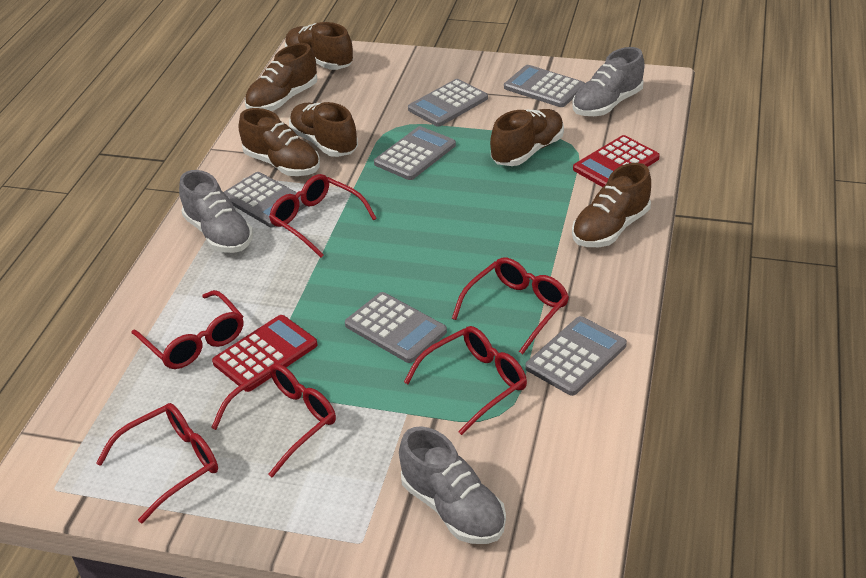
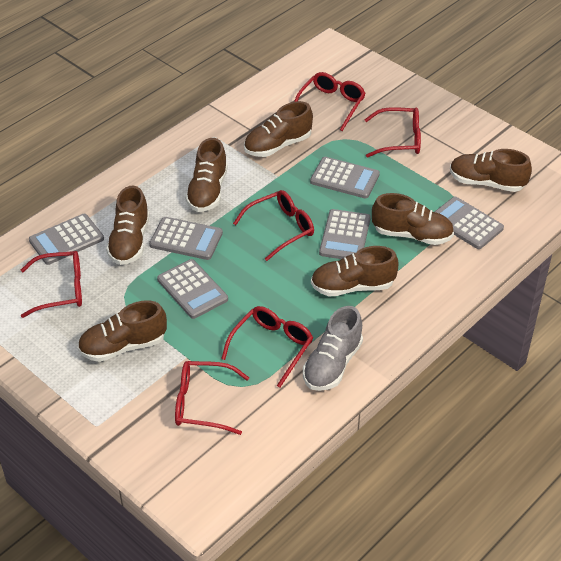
brown shoe: 6 -> 7
grey shoe: 3 -> 1
red calculator: 2 -> 0

